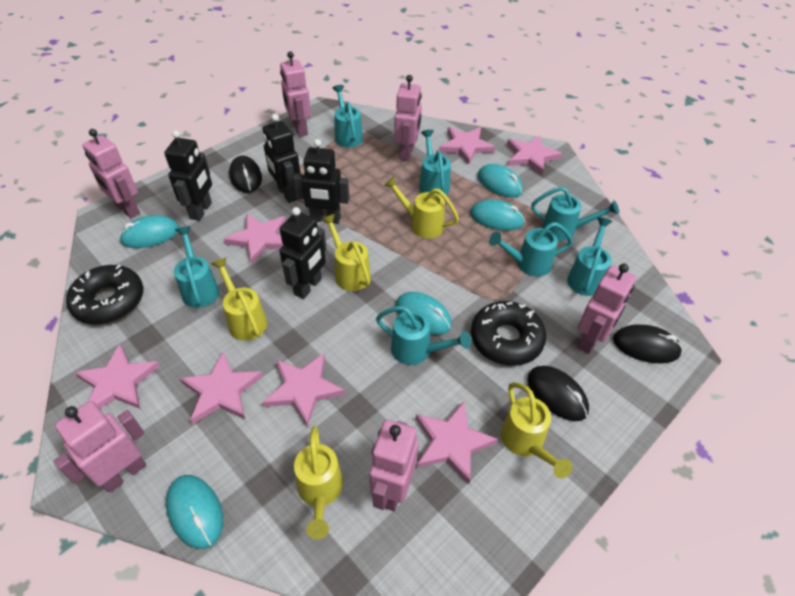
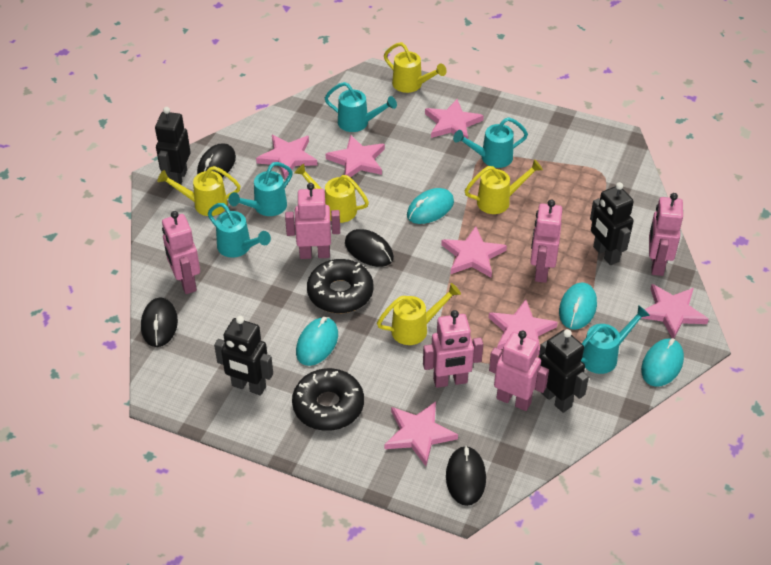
black mouse: 3 -> 4
turquoise mouse: 5 -> 4
turquoise watering can: 7 -> 5

